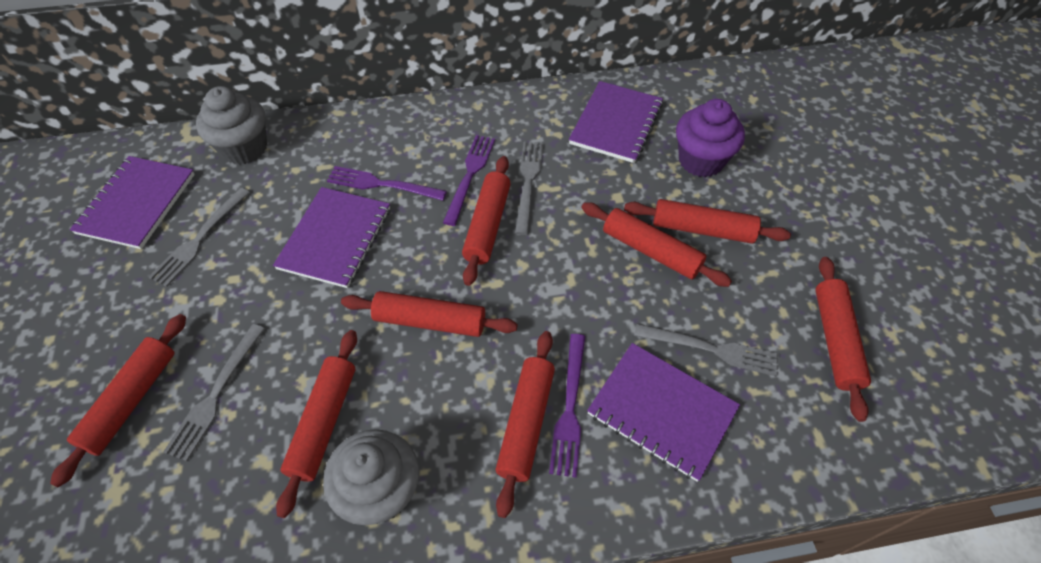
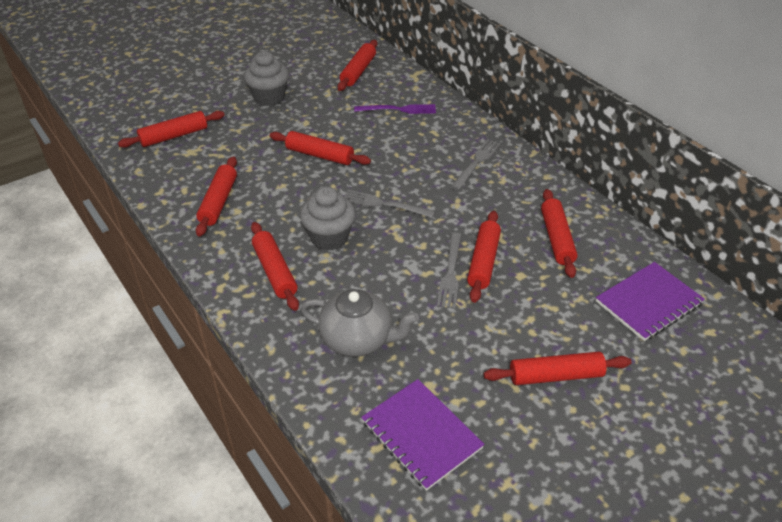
grey fork: 4 -> 3
grey teapot: 0 -> 1
purple cupcake: 1 -> 0
purple fork: 3 -> 1
purple notebook: 4 -> 2

